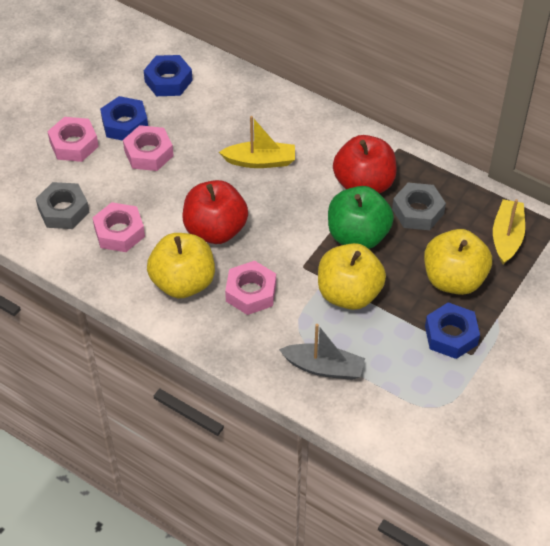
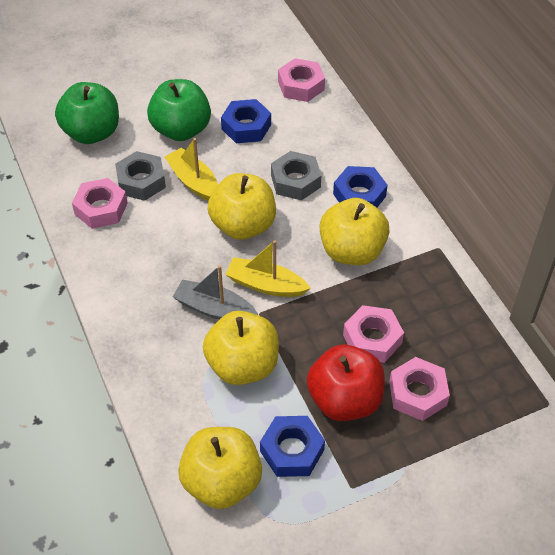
green apple: 1 -> 2
red apple: 2 -> 1
yellow apple: 3 -> 4

